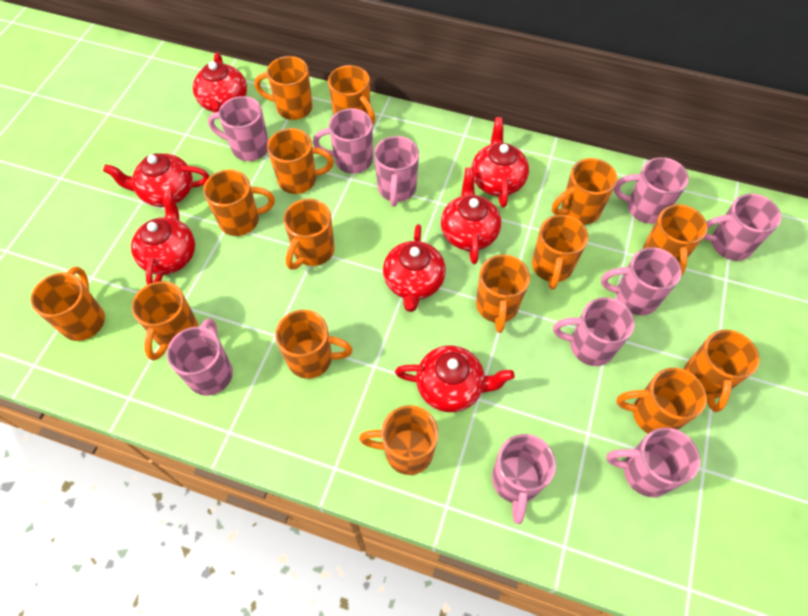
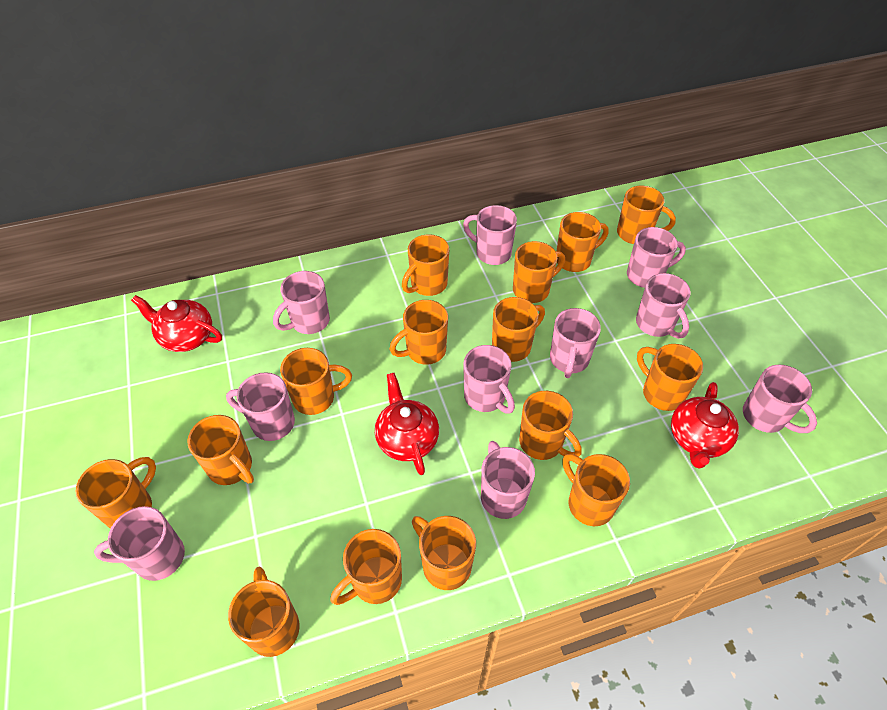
red teapot: 7 -> 3

